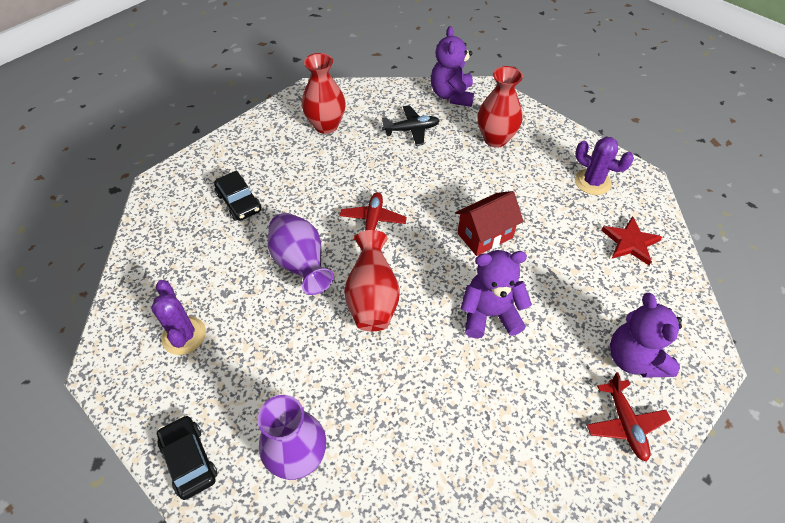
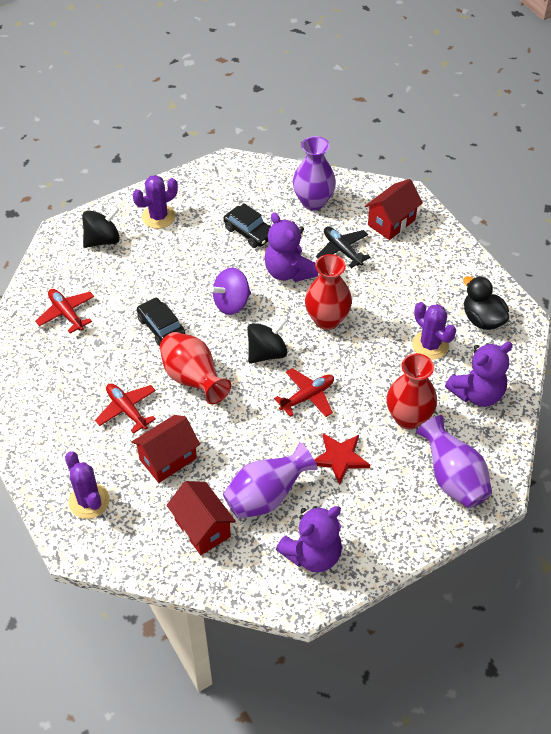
black duck: 0 -> 1
black spinning top: 0 -> 2
purple cactus: 2 -> 3
purple spinning top: 0 -> 1
purple vase: 2 -> 3
red house: 1 -> 3
red plane: 2 -> 3

